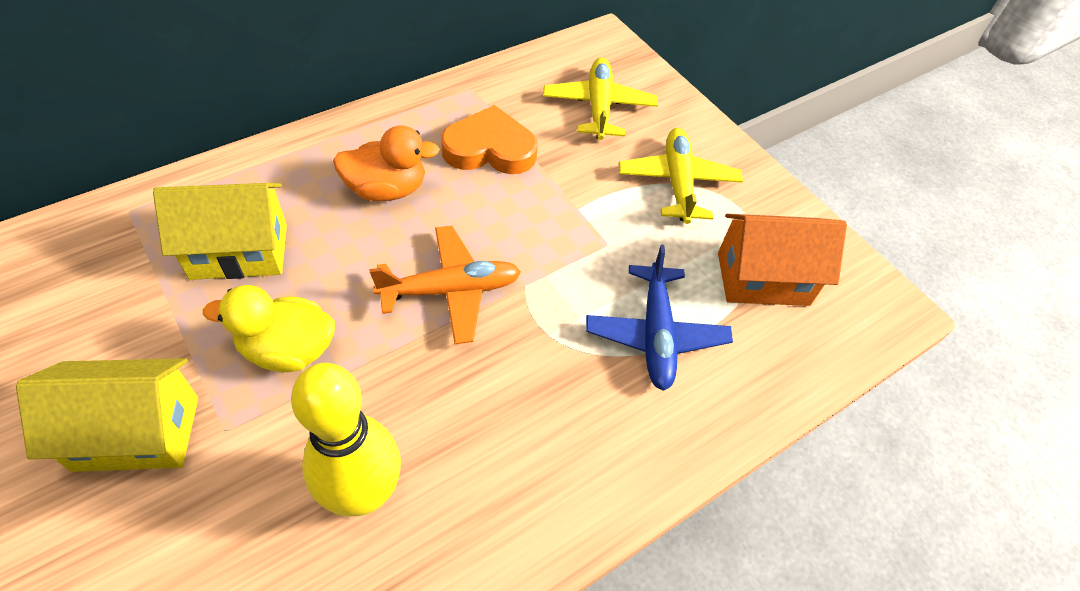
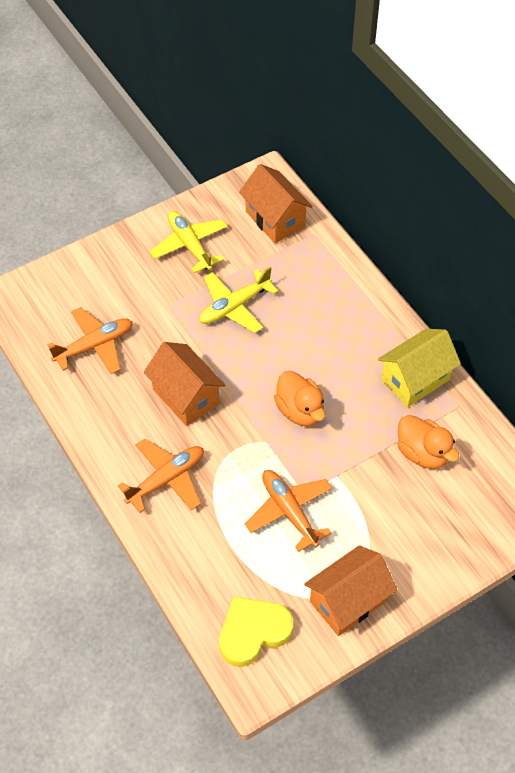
blue plane: 1 -> 0
orange duck: 1 -> 2
orange heart: 1 -> 0
orange house: 1 -> 3
orange plane: 1 -> 3
yellow bowling pin: 1 -> 0
yellow duck: 1 -> 0
yellow heart: 0 -> 1
yellow house: 2 -> 1

